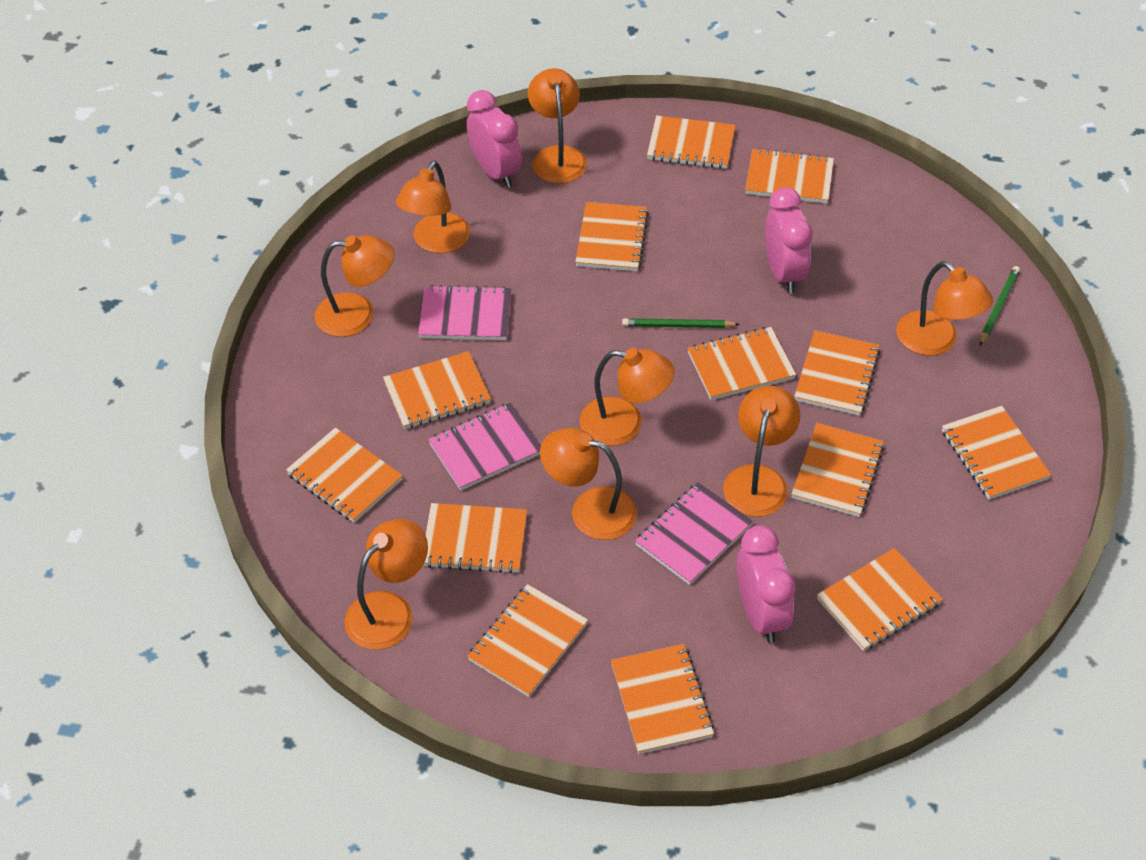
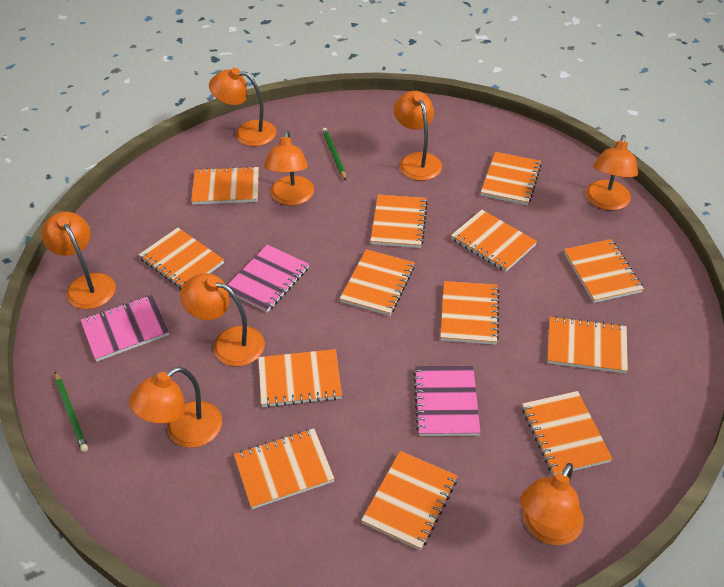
pink clock: 3 -> 0

